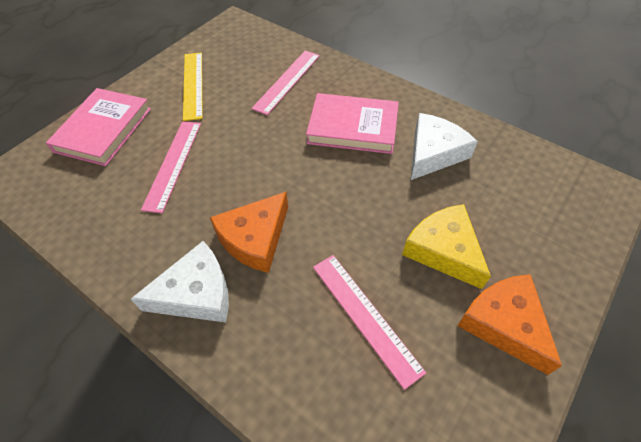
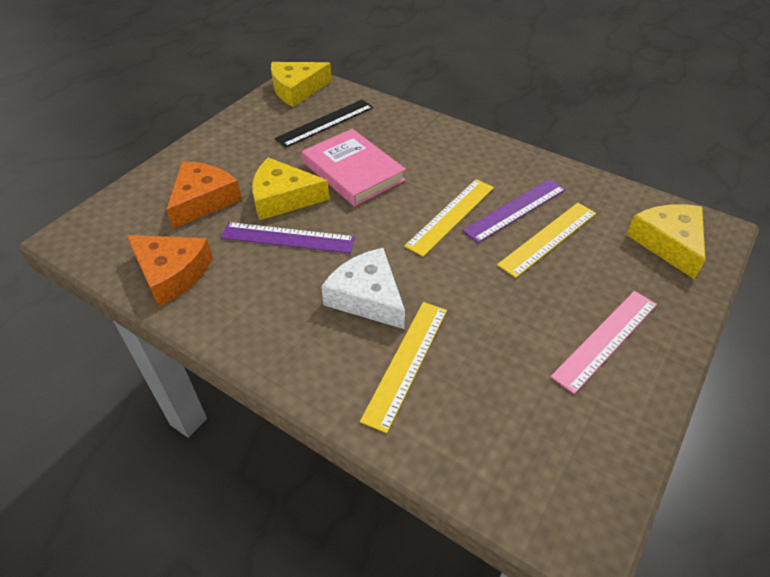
black ruler: 0 -> 1
pink book: 2 -> 1
pink ruler: 3 -> 1
purple ruler: 0 -> 2
white cheese: 2 -> 1
yellow cheese: 1 -> 3
yellow ruler: 1 -> 3

